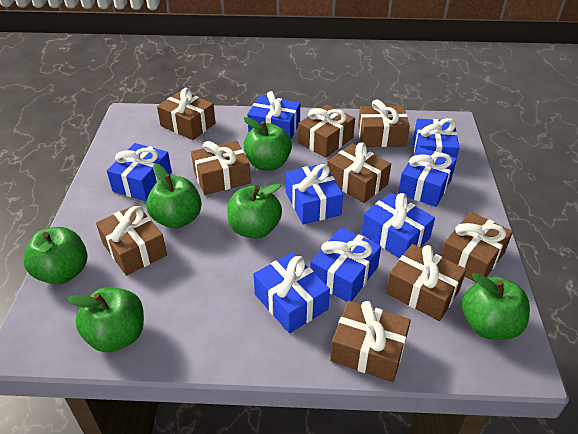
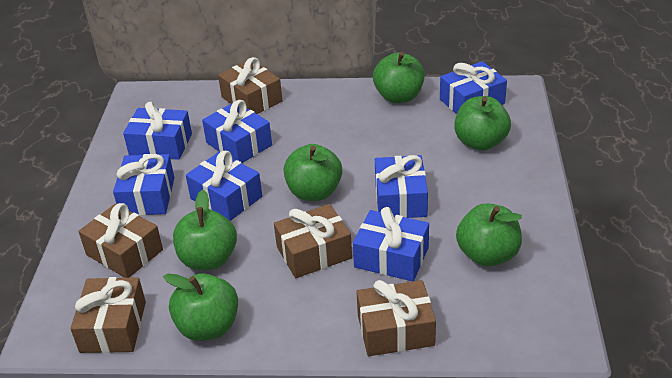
blue gift: 8 -> 7
brown gift: 9 -> 5

